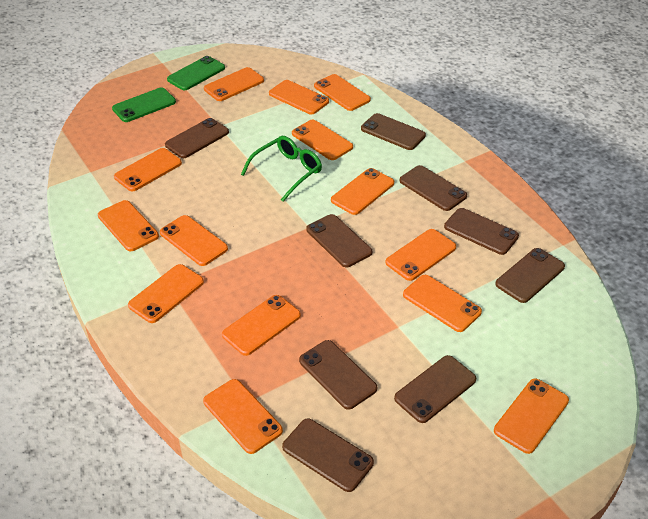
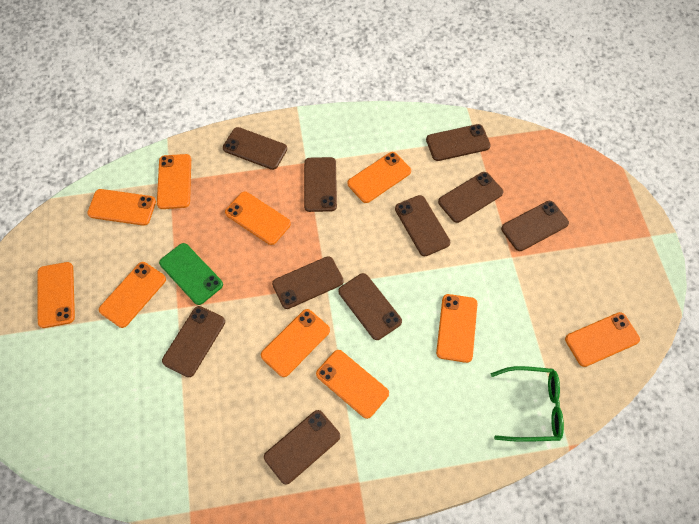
brown phone: 9 -> 10
green phone: 2 -> 1
orange phone: 14 -> 10

